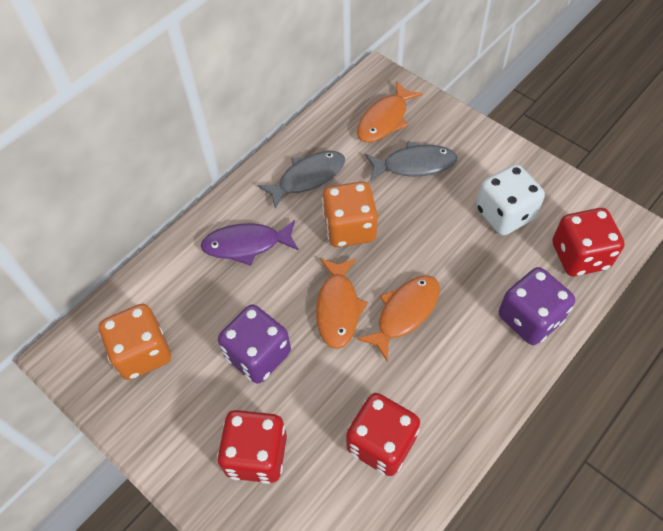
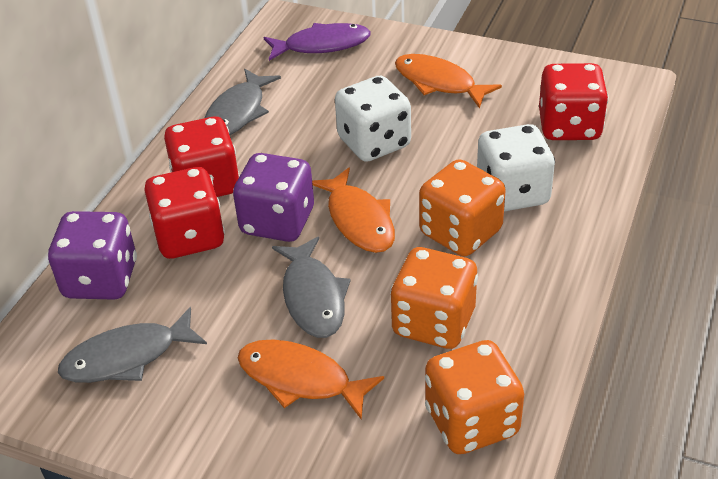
grey fish: 2 -> 3
orange dice: 2 -> 3
white dice: 1 -> 2

